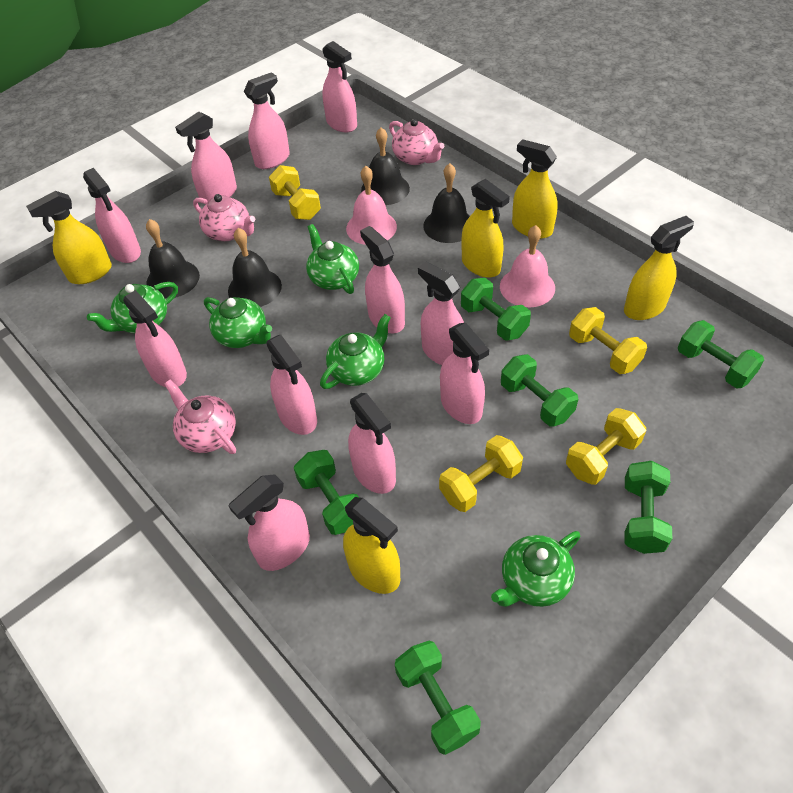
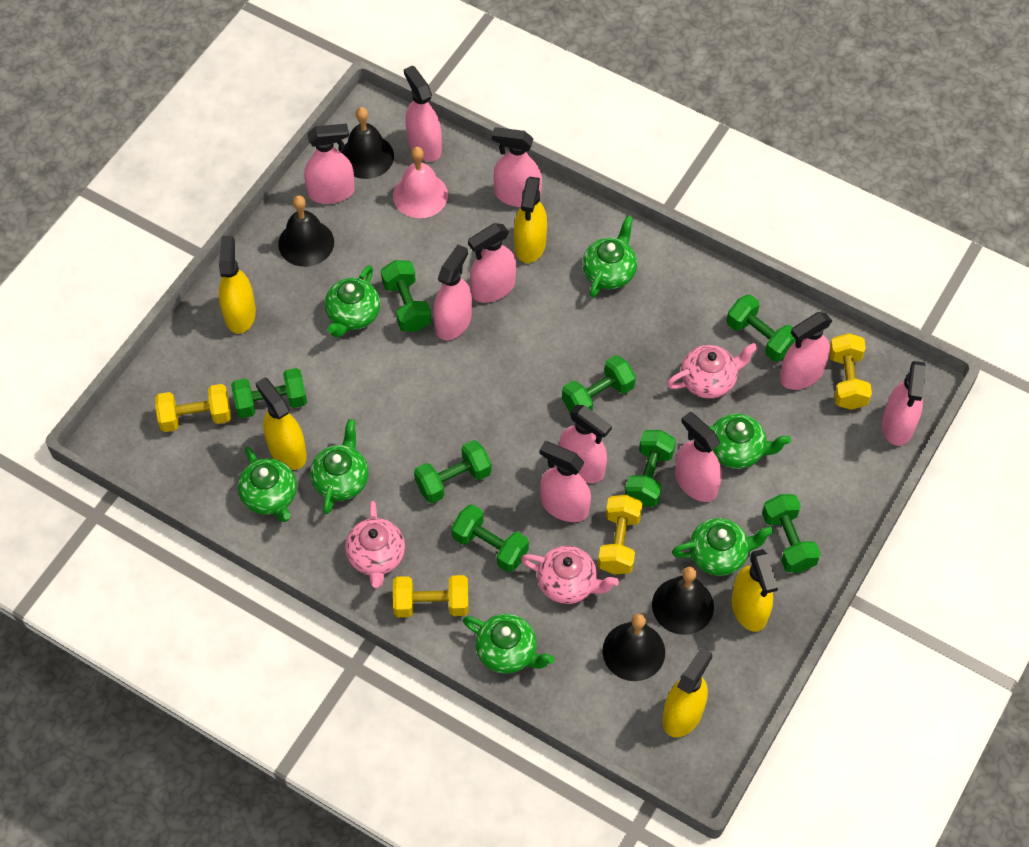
green dumbbell: 6 -> 8
green teapot: 5 -> 7
pink bell: 2 -> 1
pink spray bottle: 11 -> 10

